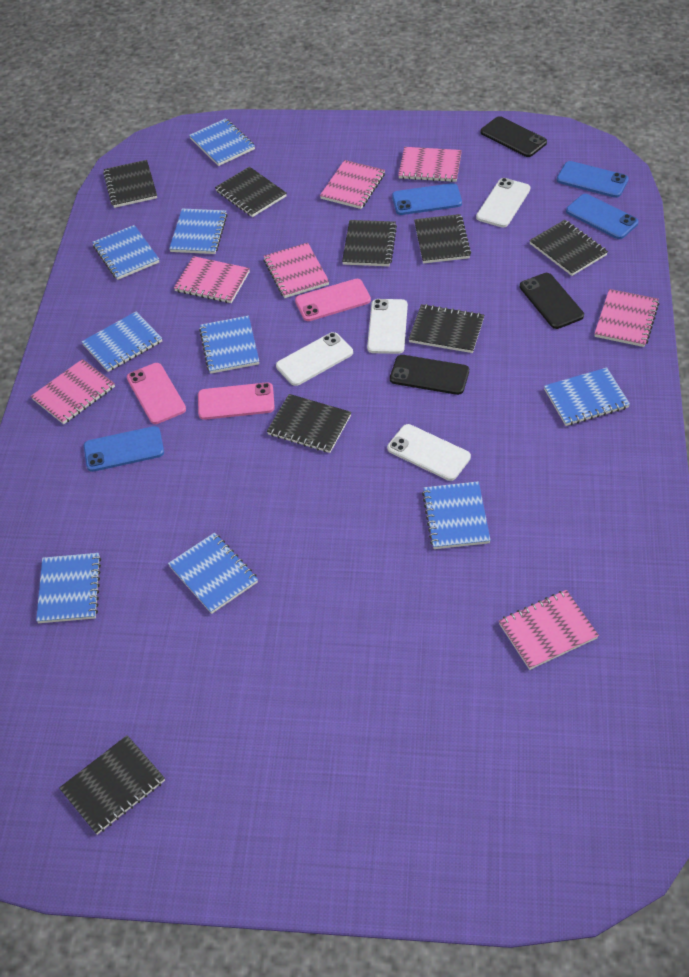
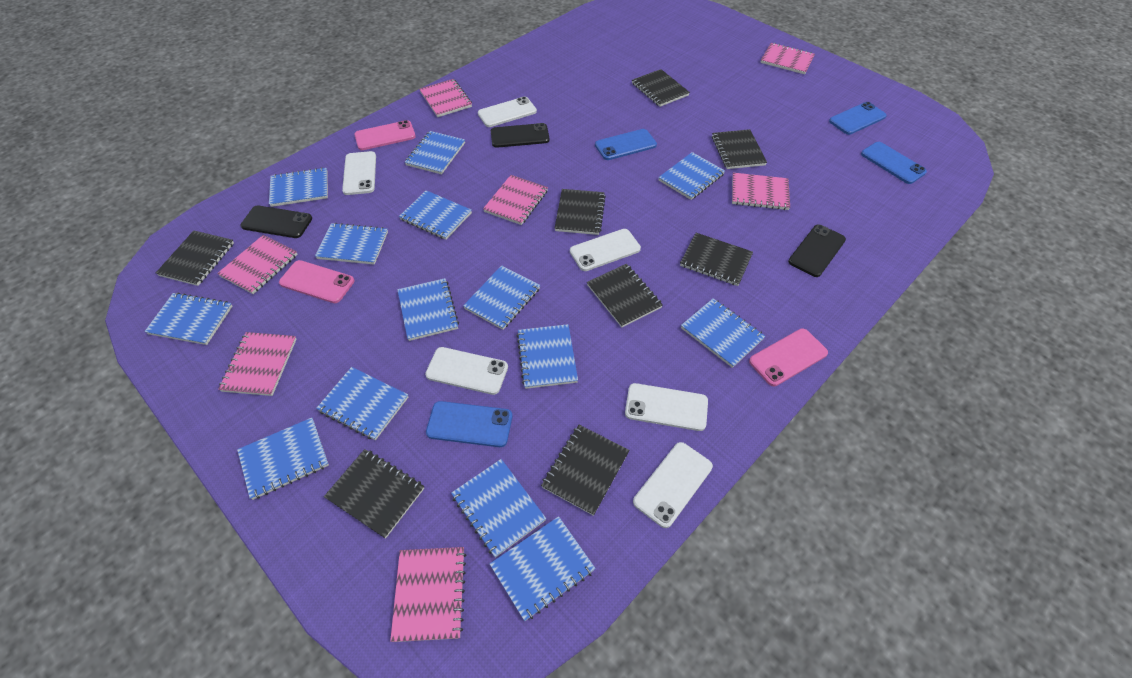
blue notebook: 9 -> 14
white phone: 4 -> 6

